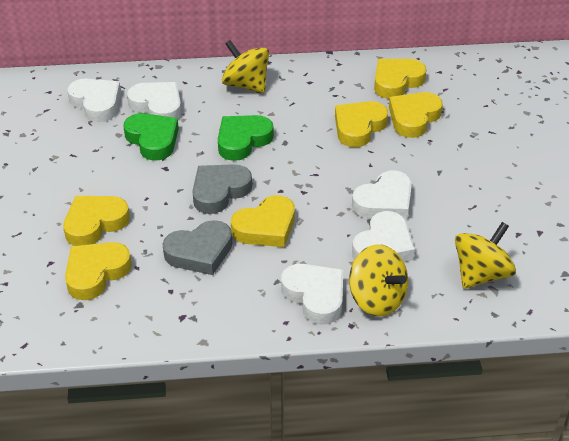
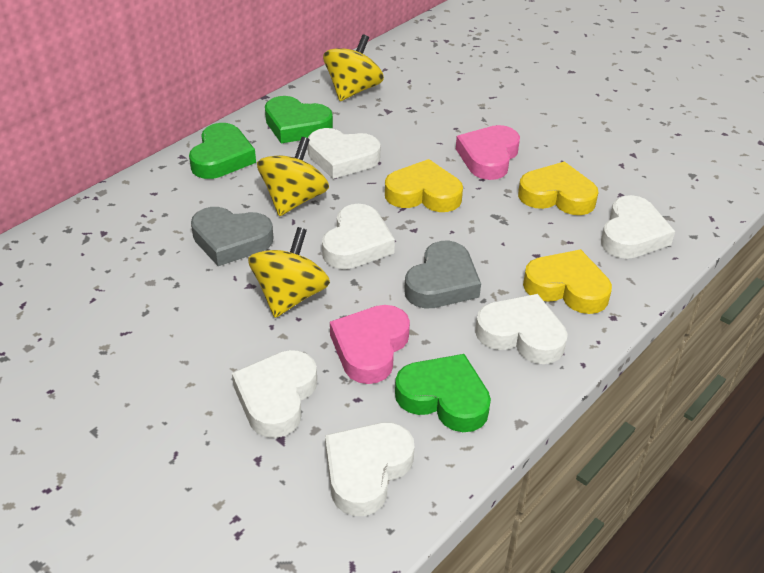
green heart: 2 -> 3
pink heart: 0 -> 2
white heart: 5 -> 6
yellow heart: 6 -> 3

